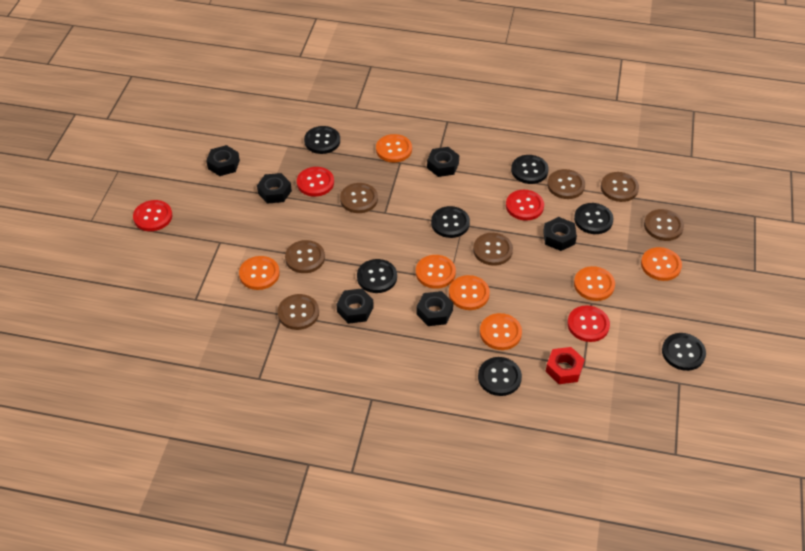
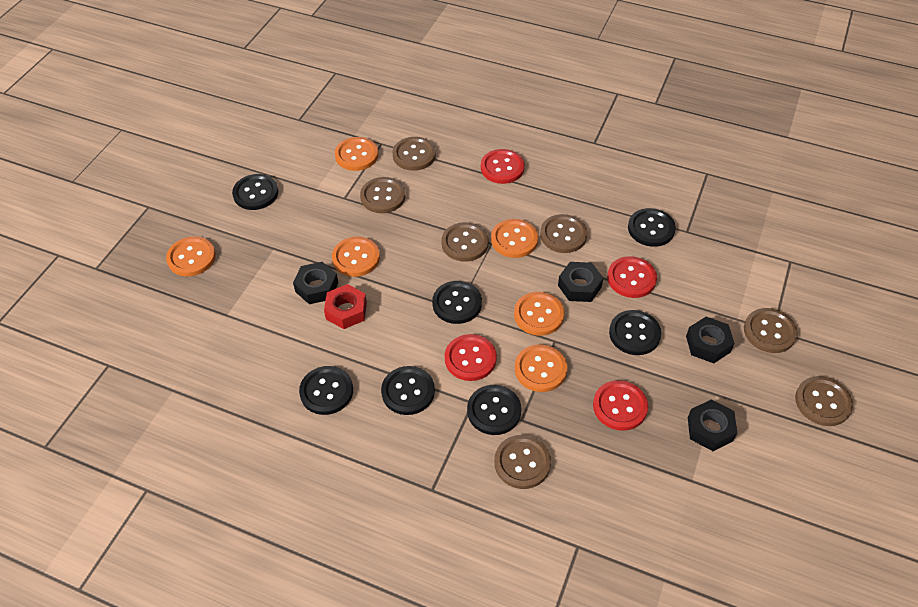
black nut: 6 -> 4
orange button: 7 -> 6

